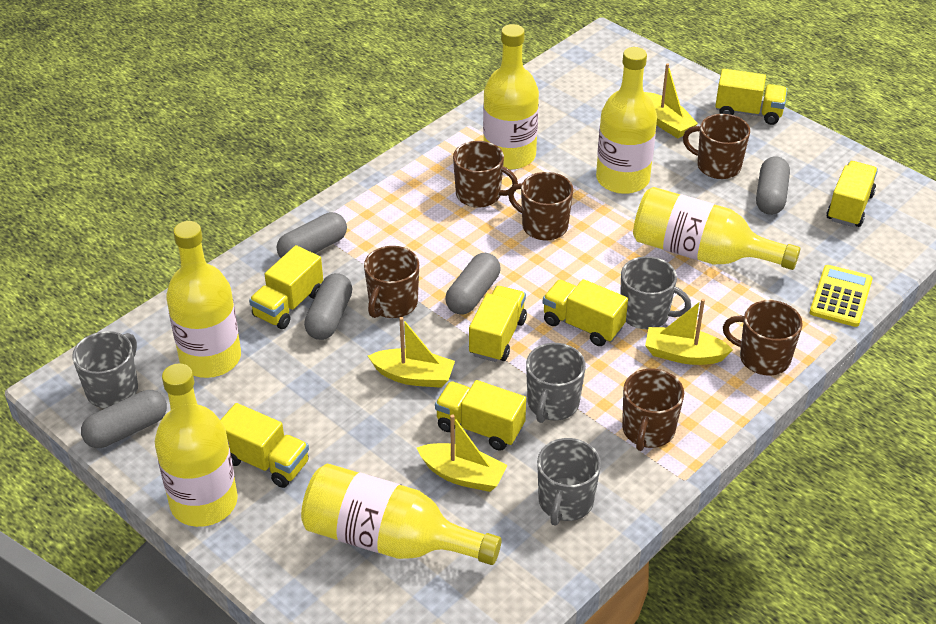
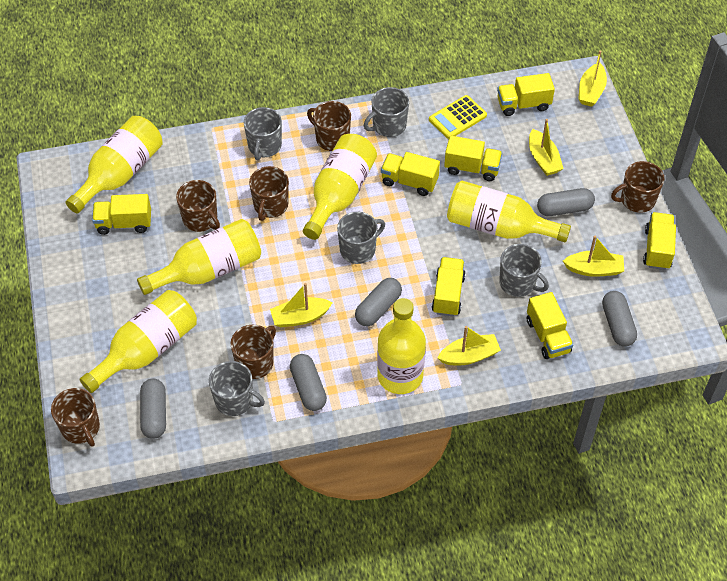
grey mug: 4 -> 5
yellow boat: 4 -> 5

